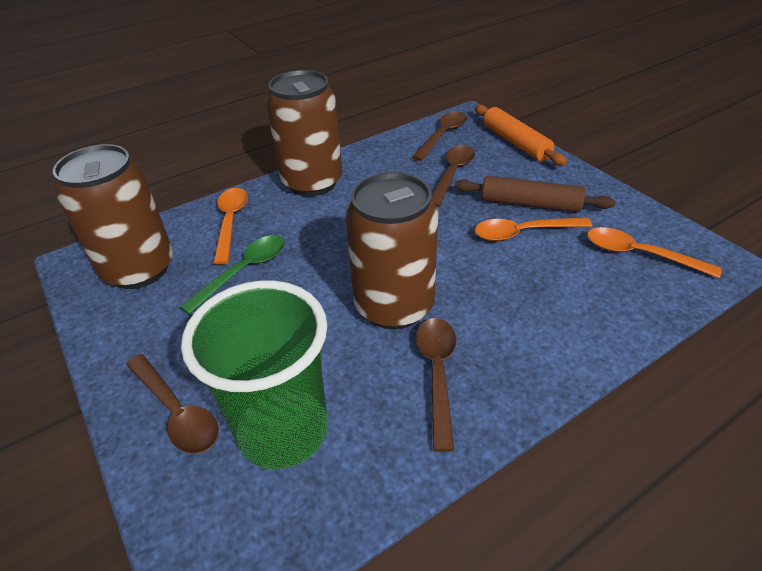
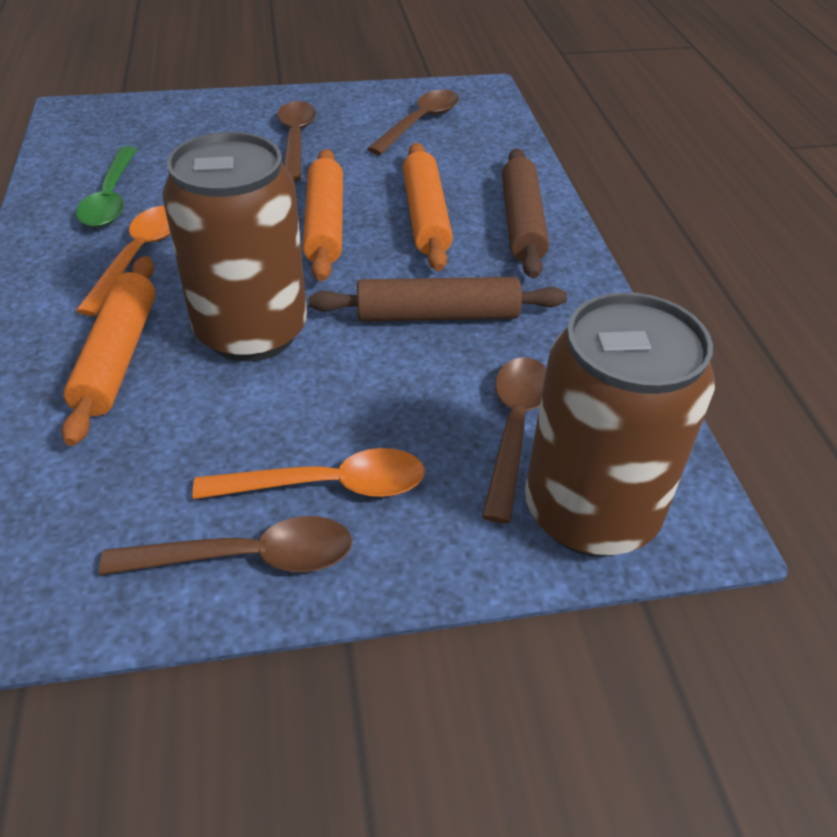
brown can: 3 -> 2
brown rolling pin: 1 -> 2
green cup: 1 -> 0
orange rolling pin: 1 -> 3
orange spoon: 3 -> 2

